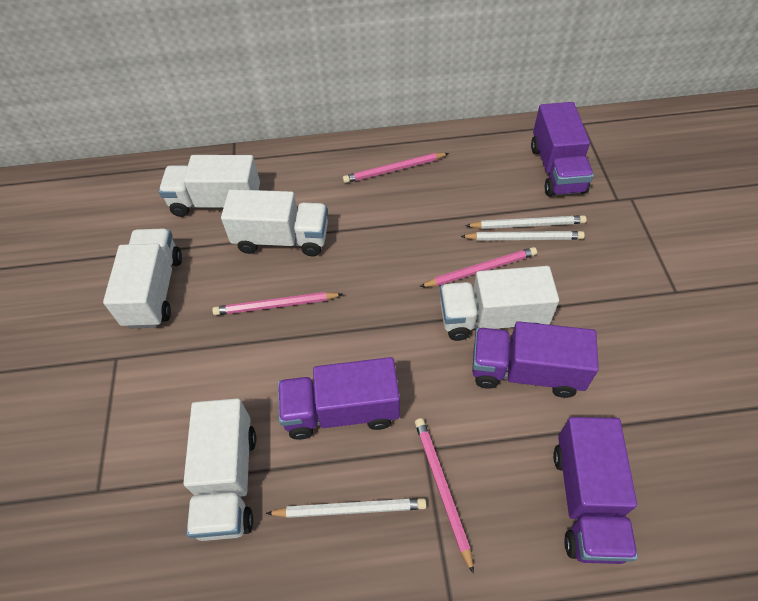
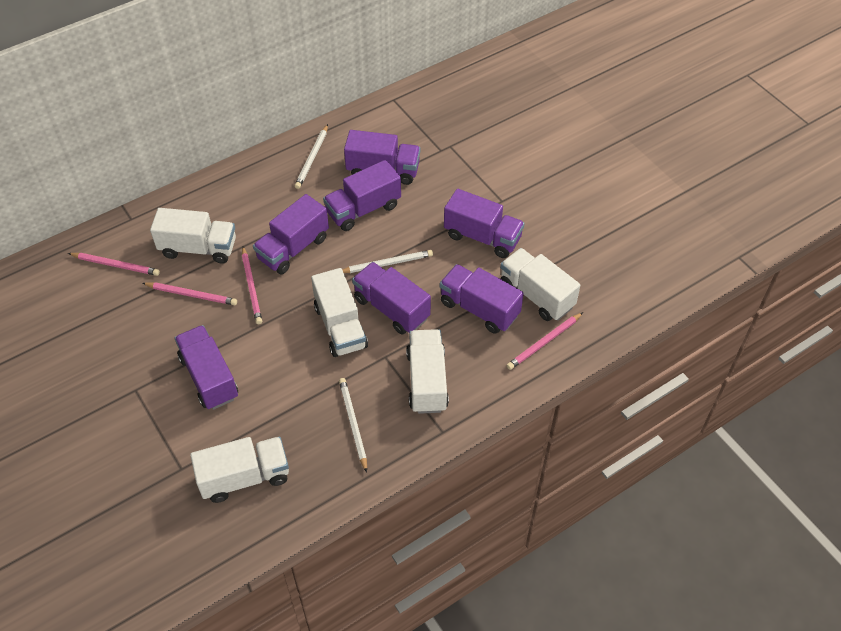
purple truck: 4 -> 7

